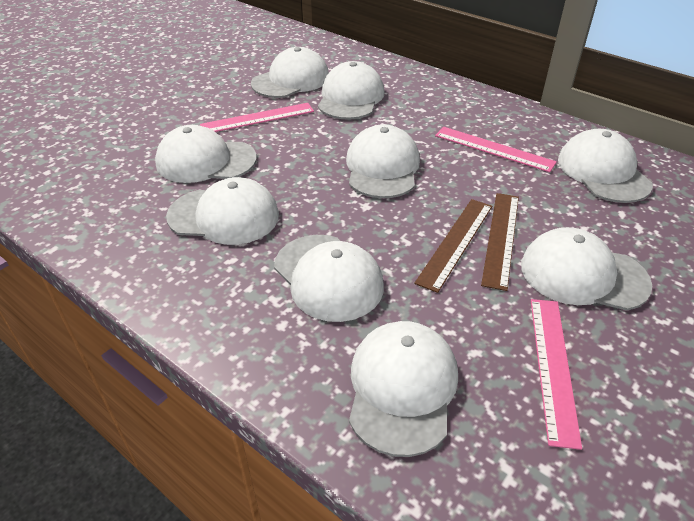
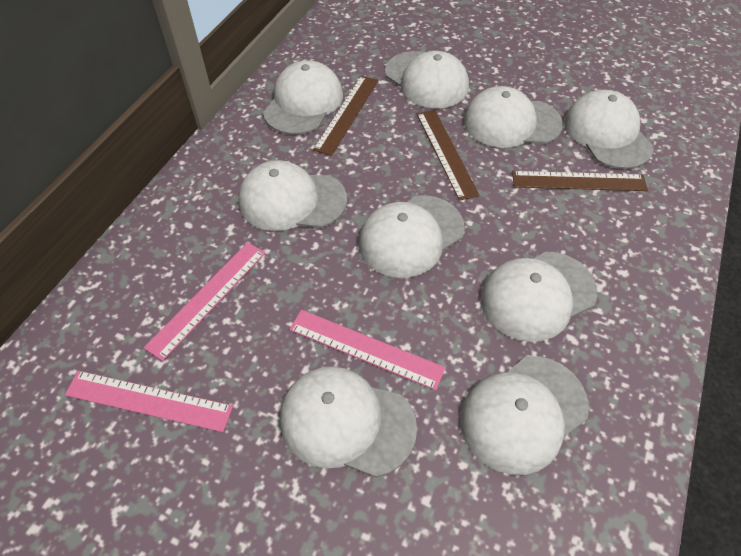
brown ruler: 2 -> 3

